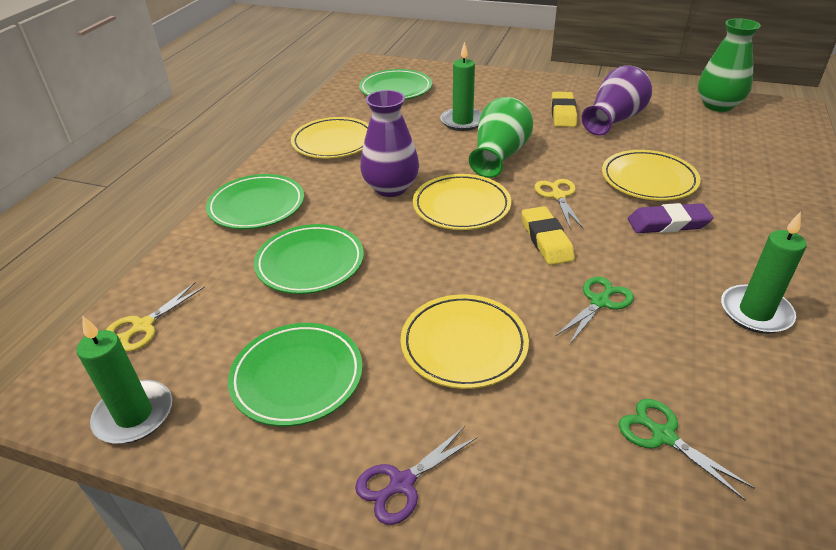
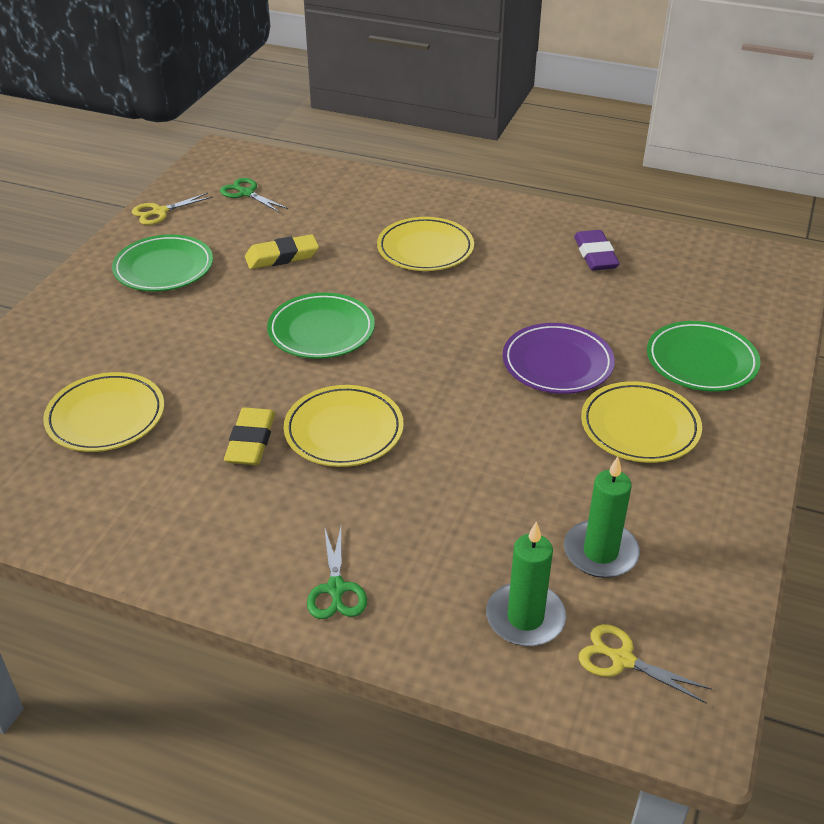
green candle: 3 -> 2
green plate: 4 -> 3
green vase: 2 -> 0
purple plate: 0 -> 1
purple scissors: 1 -> 0
purple vase: 2 -> 0

